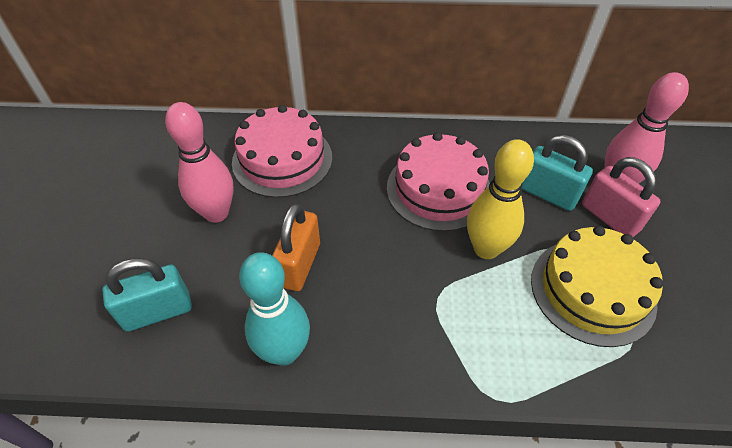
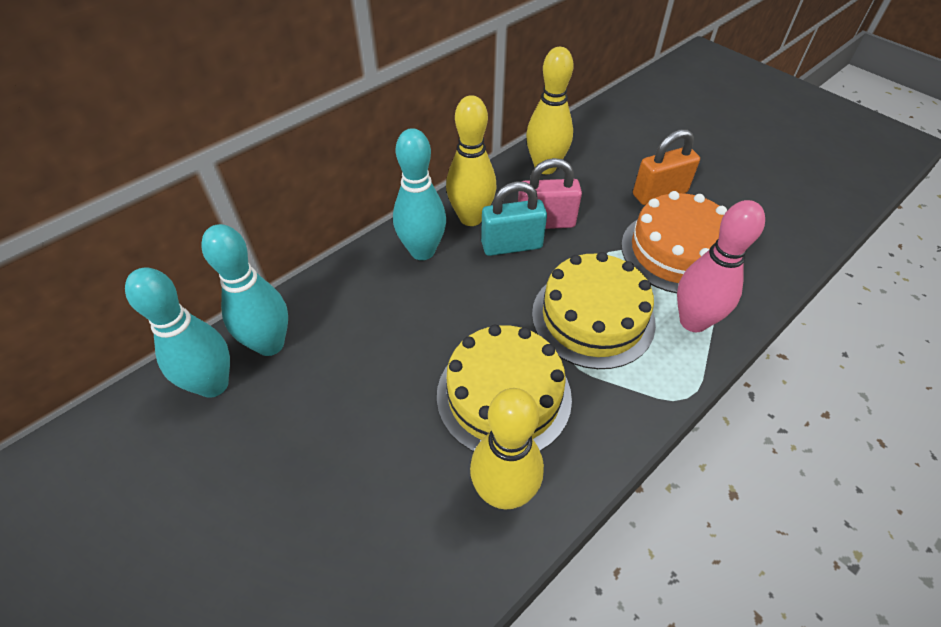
orange cake: 0 -> 1
pink bowling pin: 2 -> 1
pink cake: 2 -> 0
turquoise bowling pin: 1 -> 3
turquoise padlock: 2 -> 1
yellow bowling pin: 1 -> 3
yellow cake: 1 -> 2

